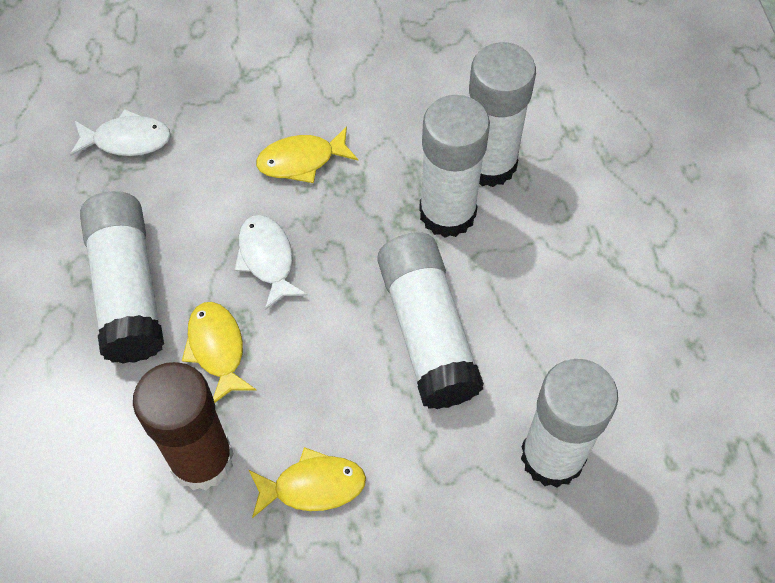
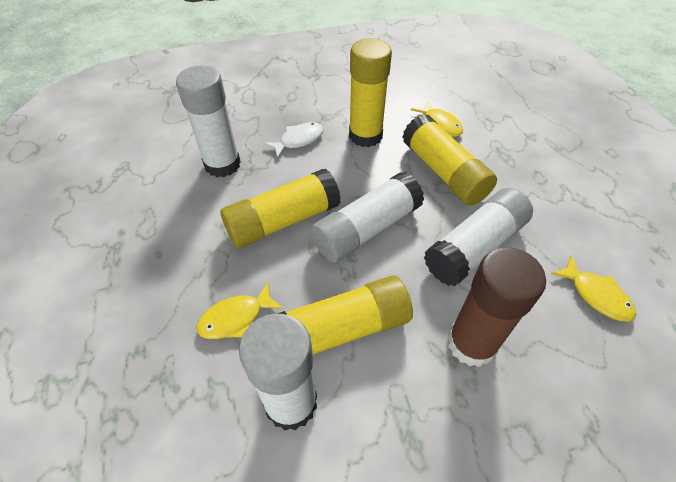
white fish: 2 -> 1
white glue stick: 5 -> 4
yellow glue stick: 0 -> 4

